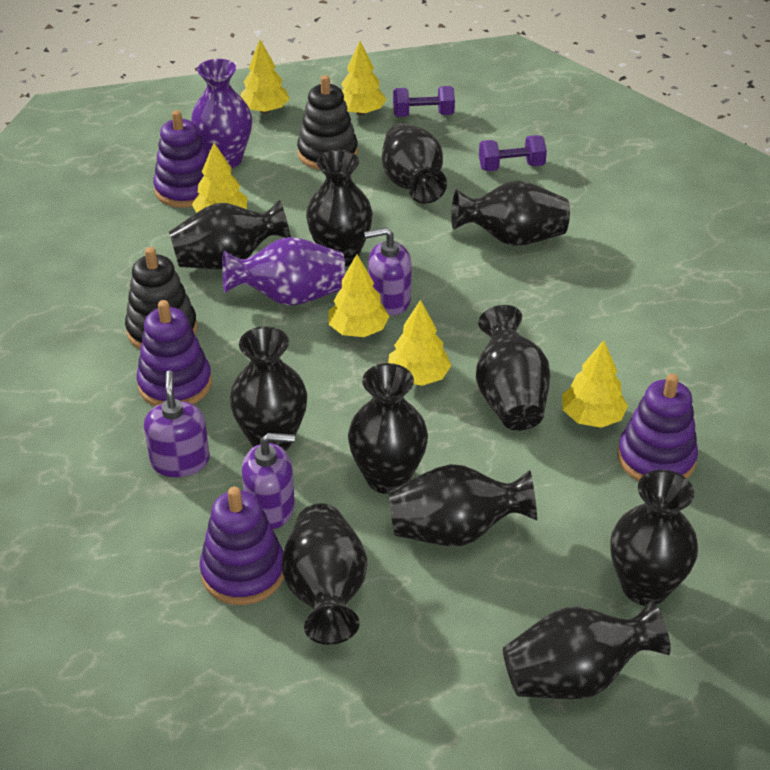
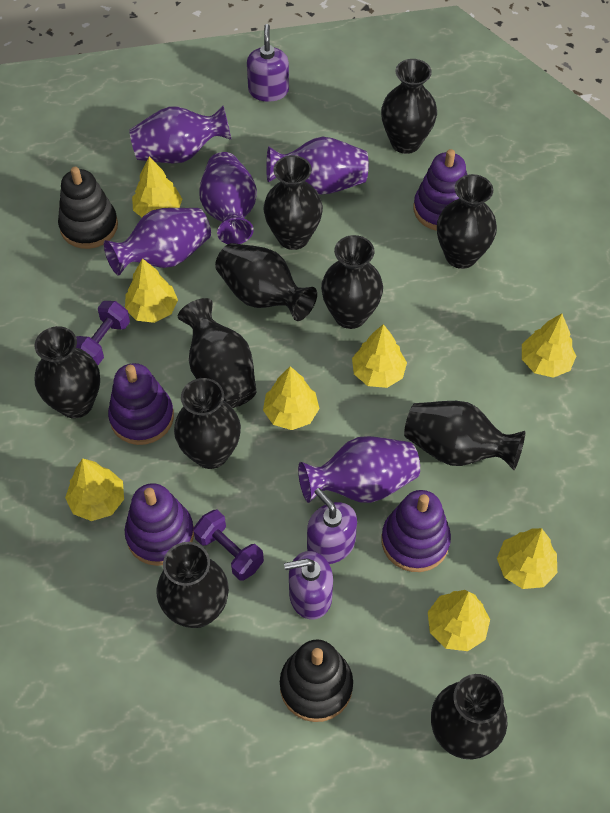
purple vase: 2 -> 5
yellow tree: 6 -> 8

